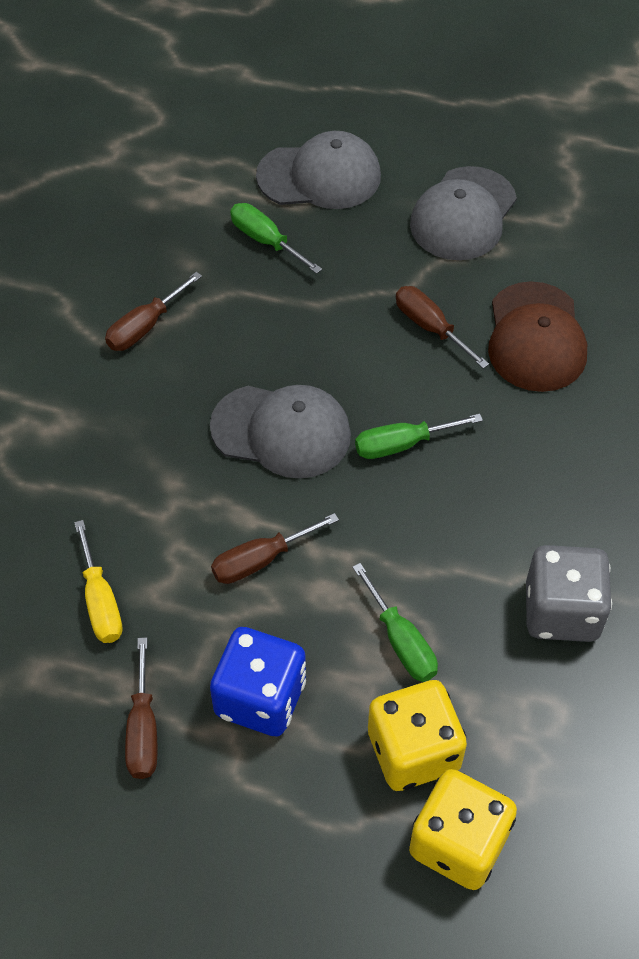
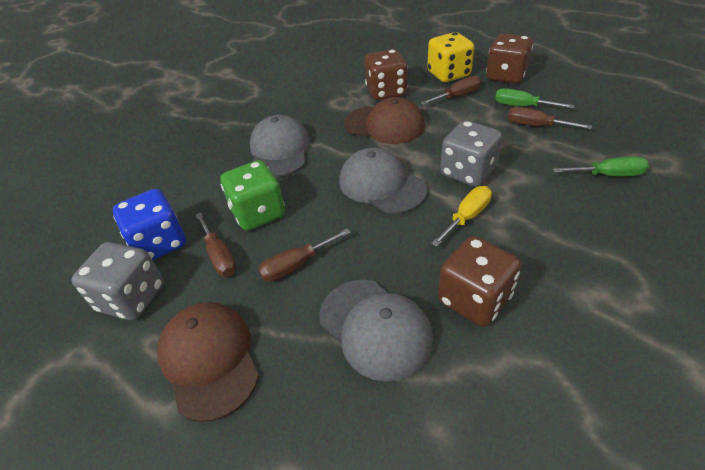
brown cap: 1 -> 2
brown dice: 0 -> 3
green dice: 0 -> 1
green screwdriver: 3 -> 2
grey dice: 1 -> 2
yellow dice: 2 -> 1

